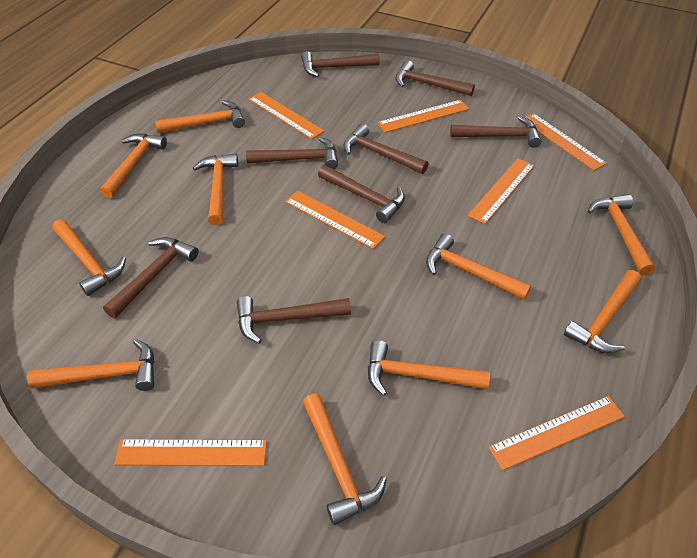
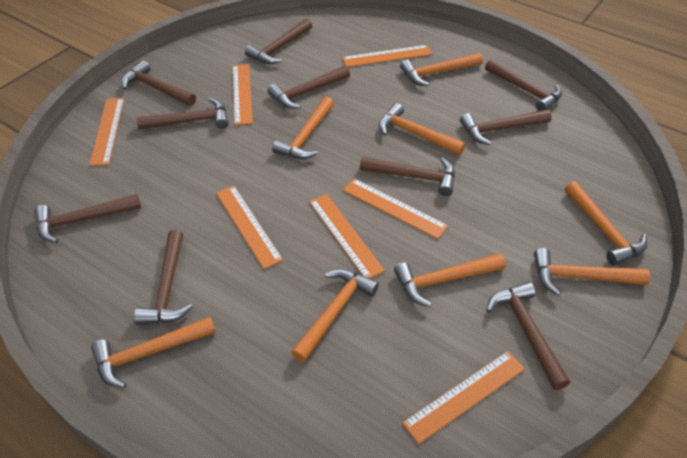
brown hammer: 8 -> 10
orange hammer: 10 -> 8

